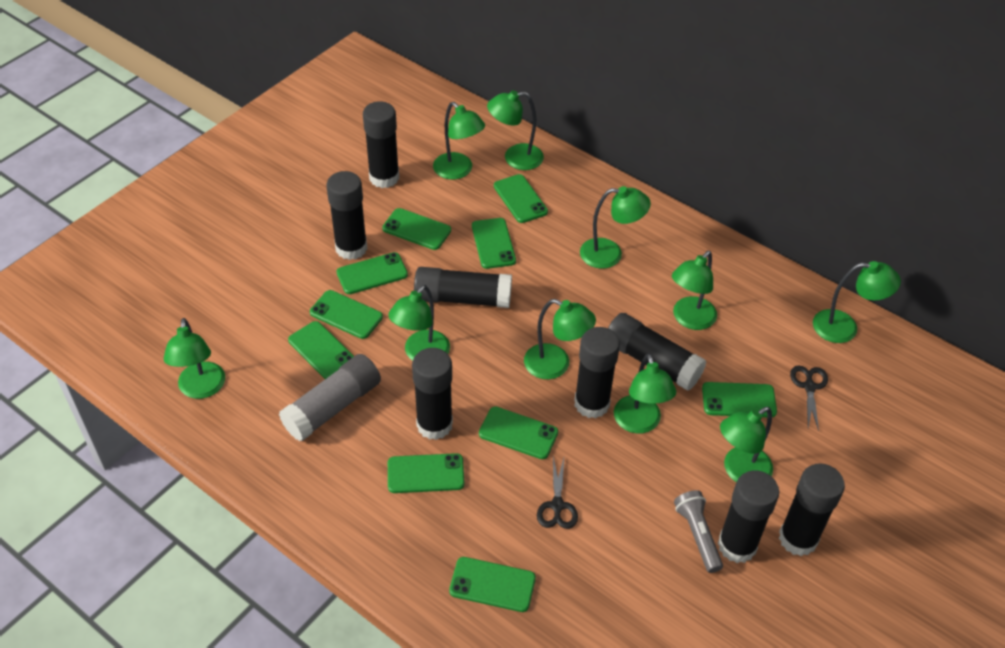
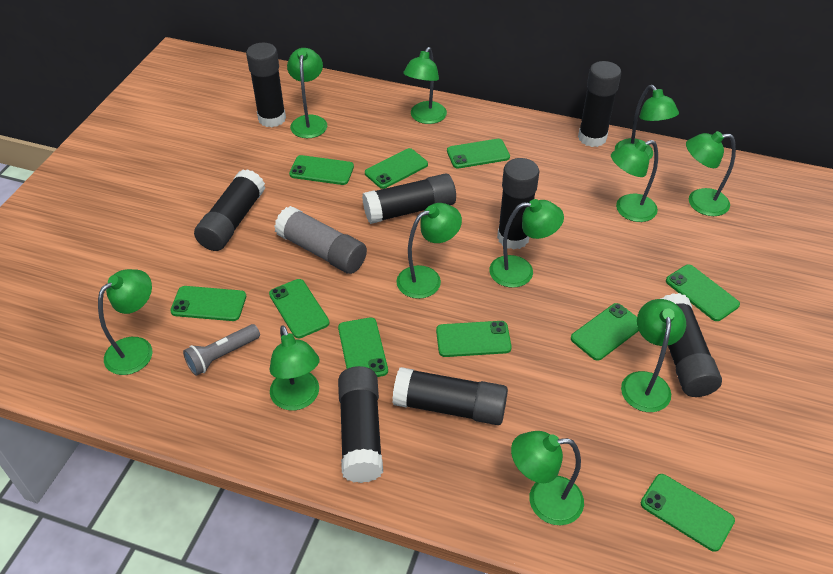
black scissors: 2 -> 0
green lamp: 10 -> 11

